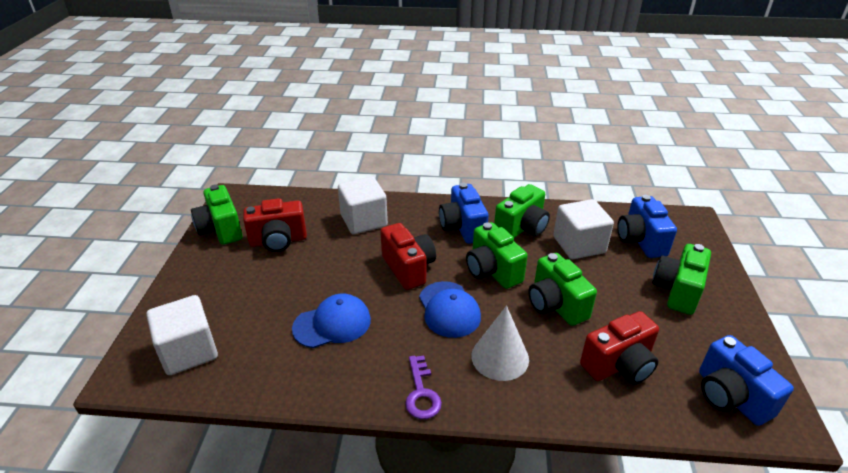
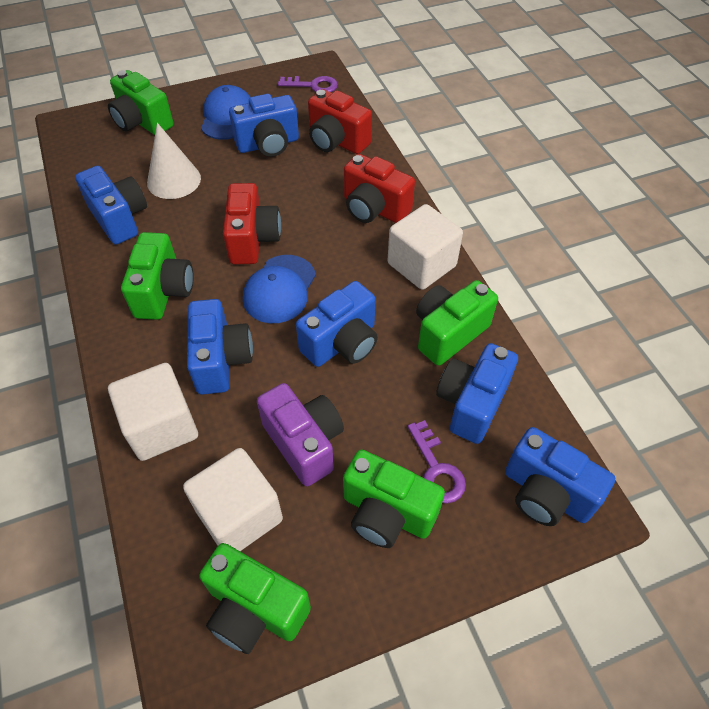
blue camera: 3 -> 6
purple camera: 0 -> 1
purple key: 1 -> 2

